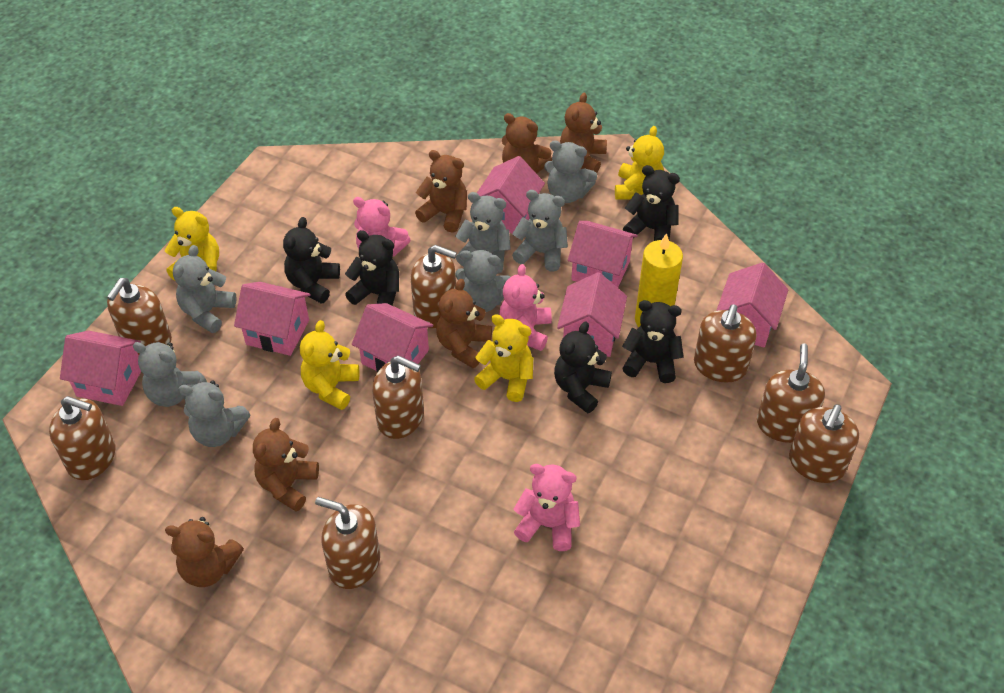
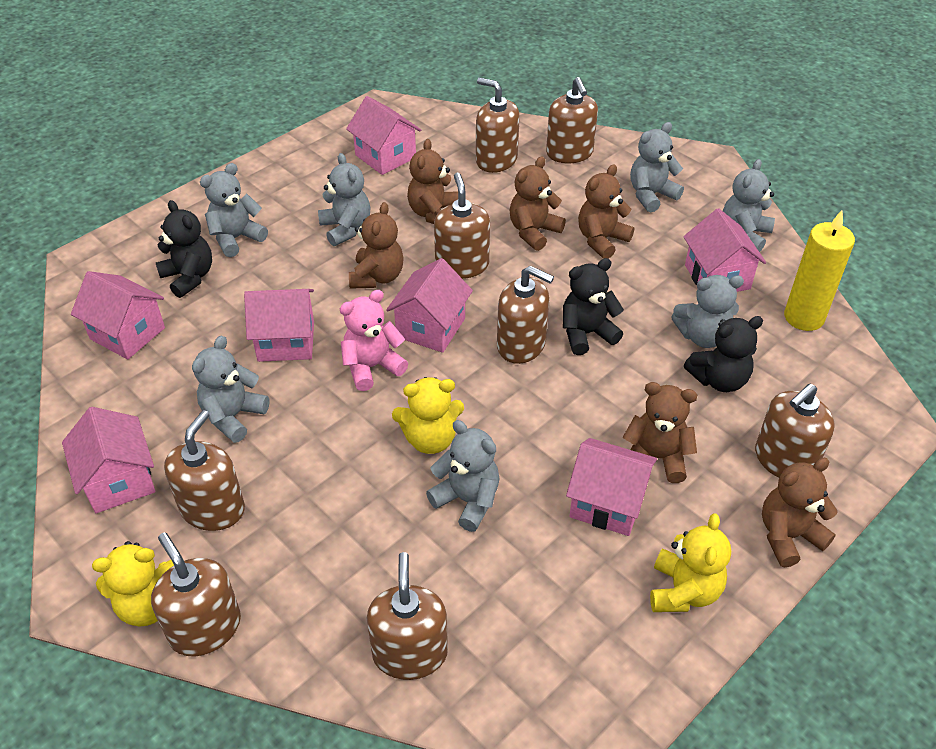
black teddy bear: 5 -> 3
pink teddy bear: 3 -> 1
yellow teddy bear: 4 -> 3

